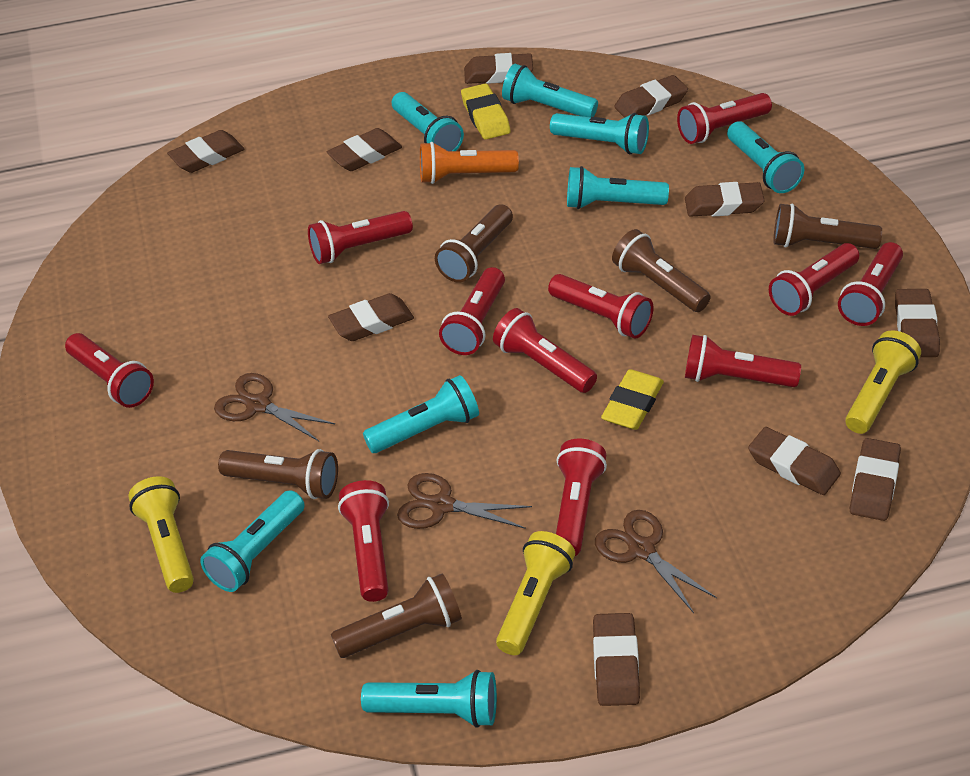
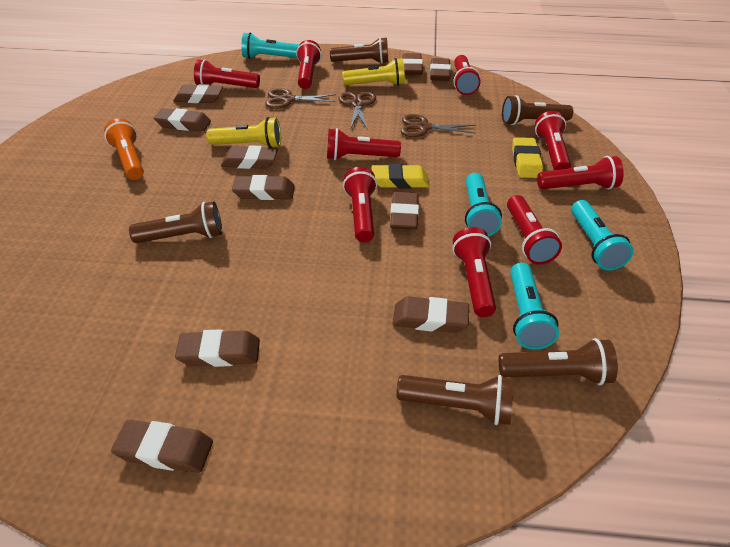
red flashlight: 11 -> 9
turquoise flashlight: 8 -> 4
yellow flashlight: 3 -> 2

